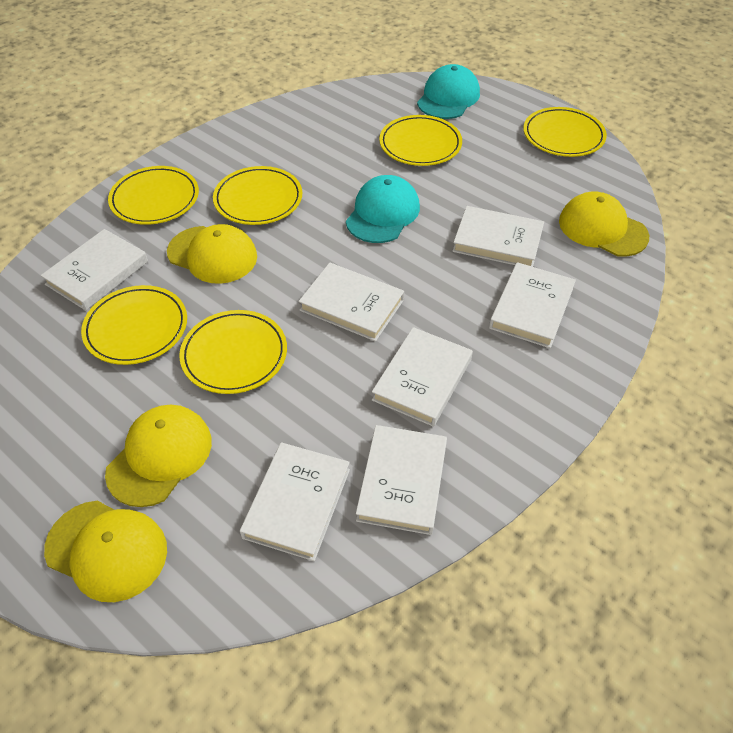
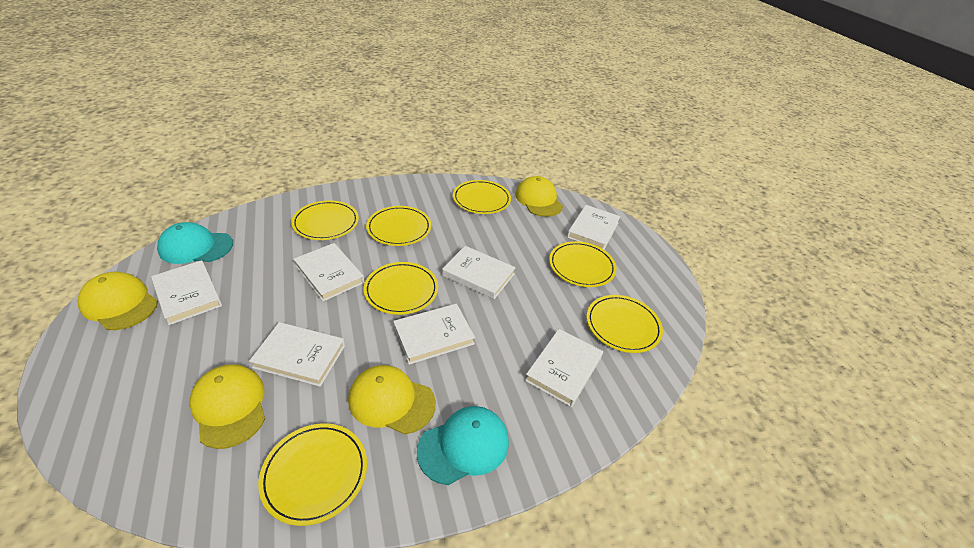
yellow plate: 6 -> 7

